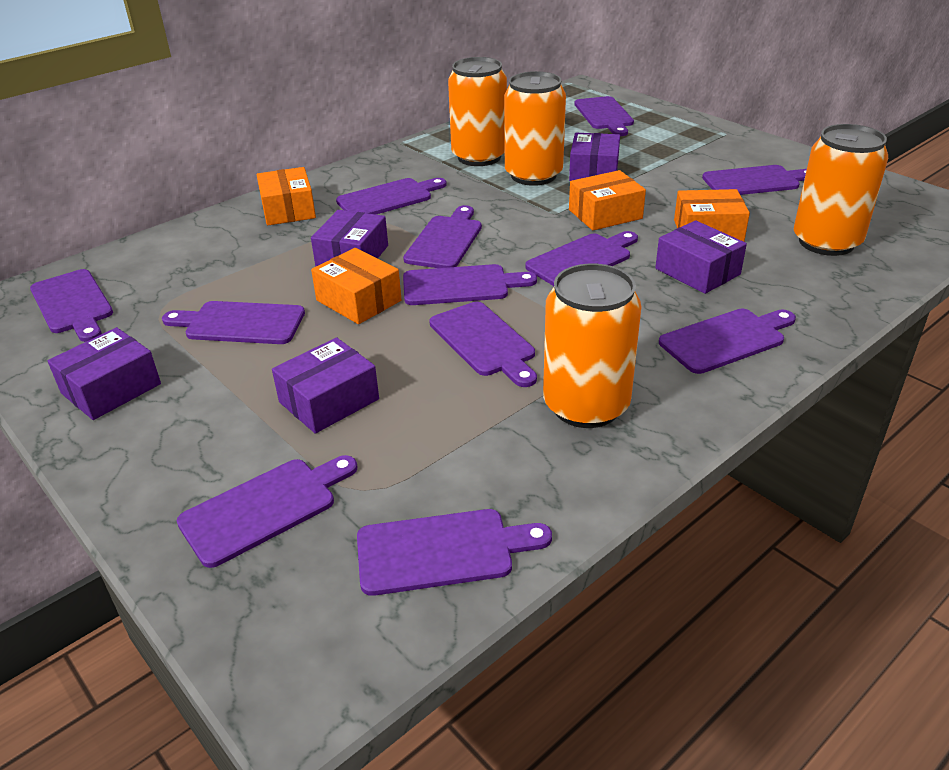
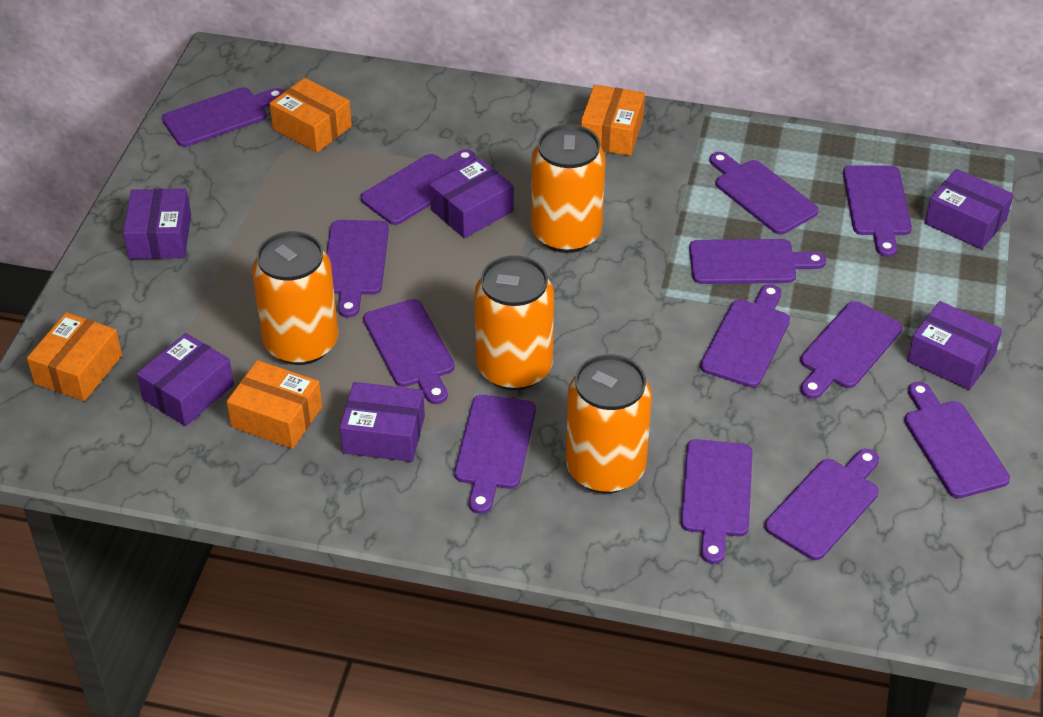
purple box: 5 -> 6
purple cutting board: 12 -> 13

